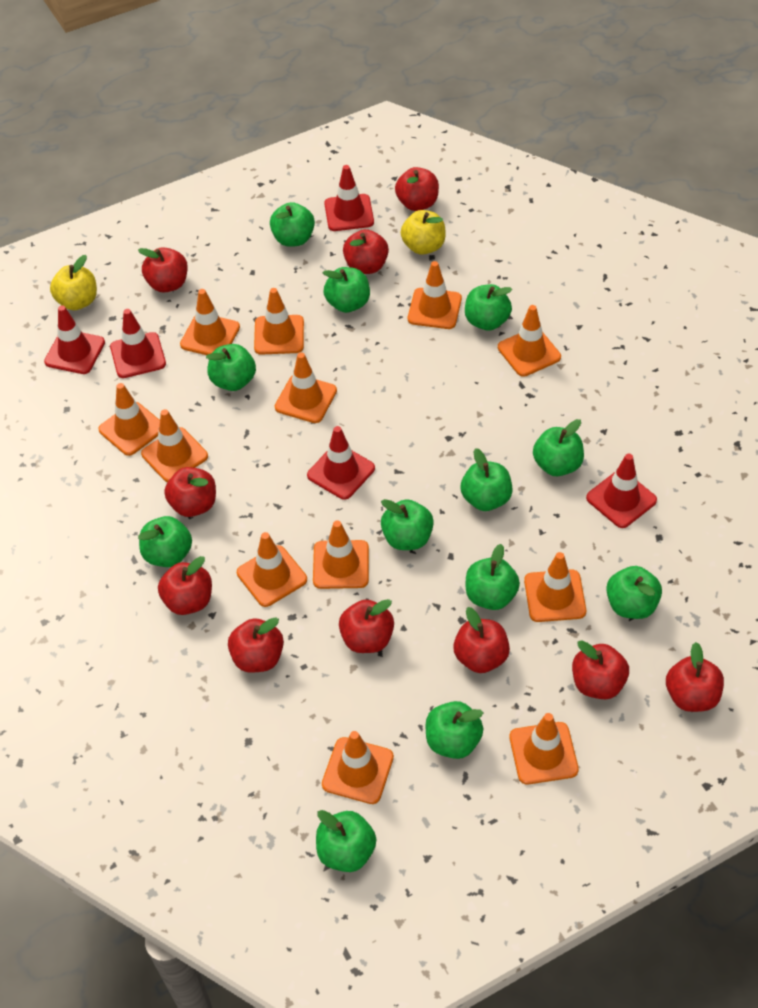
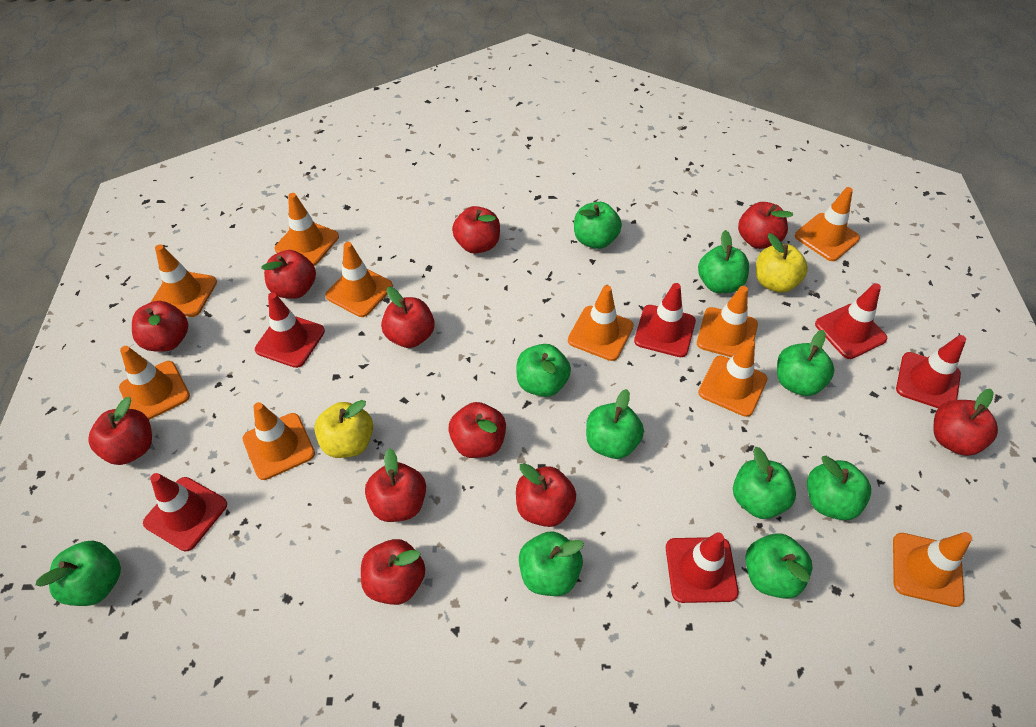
green apple: 12 -> 10
orange traffic cone: 12 -> 10
red apple: 10 -> 11
red traffic cone: 5 -> 6

